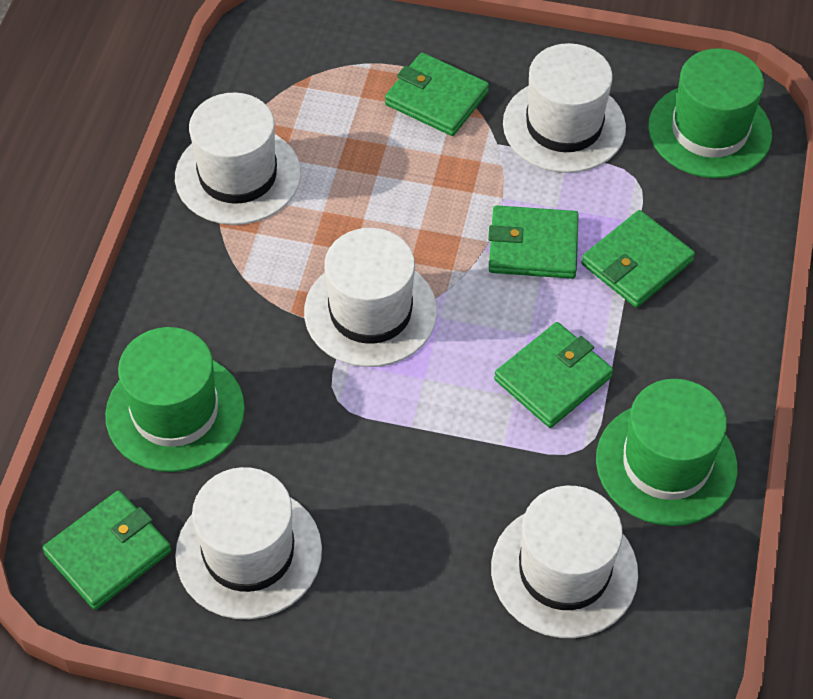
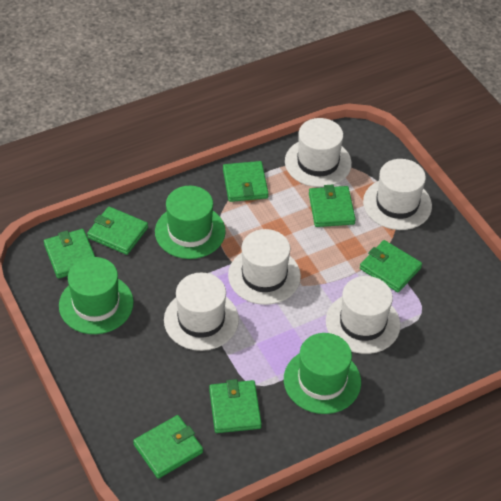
green wallet: 5 -> 7

